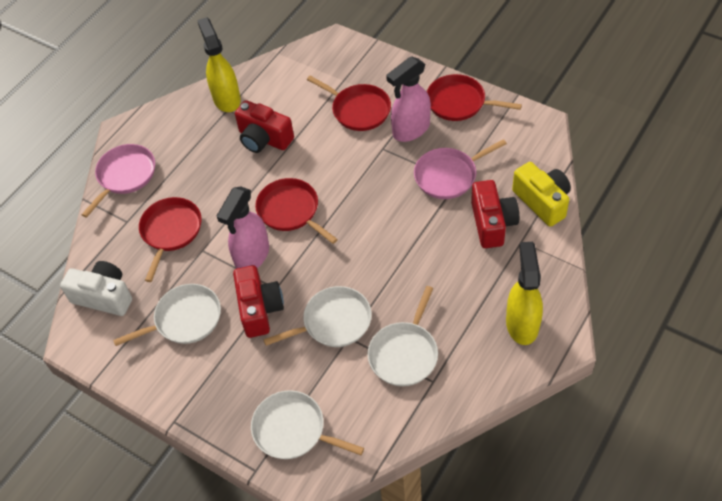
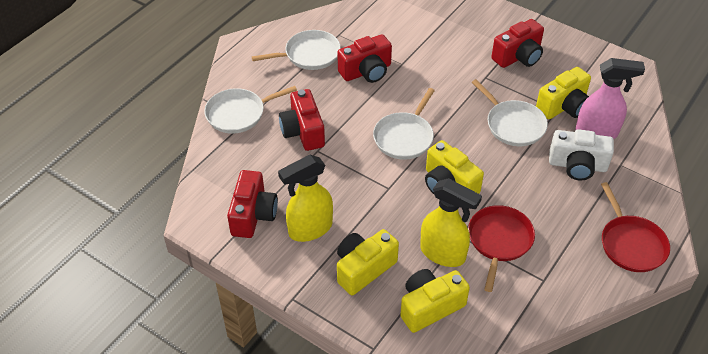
pink pan: 2 -> 0
pink spray bottle: 2 -> 1
red camera: 3 -> 4
red pan: 4 -> 2
yellow camera: 1 -> 4

